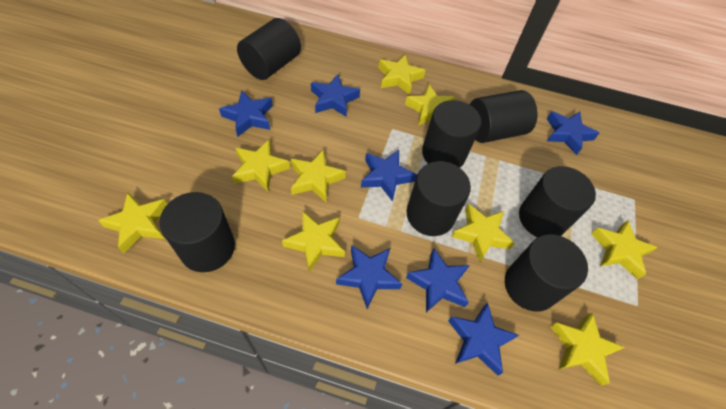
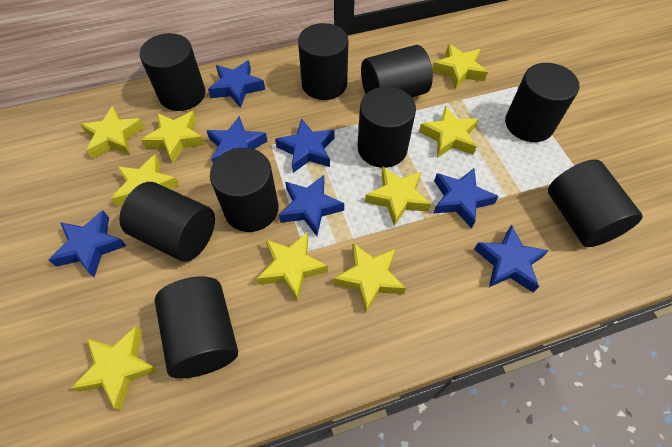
black cylinder: 7 -> 9

